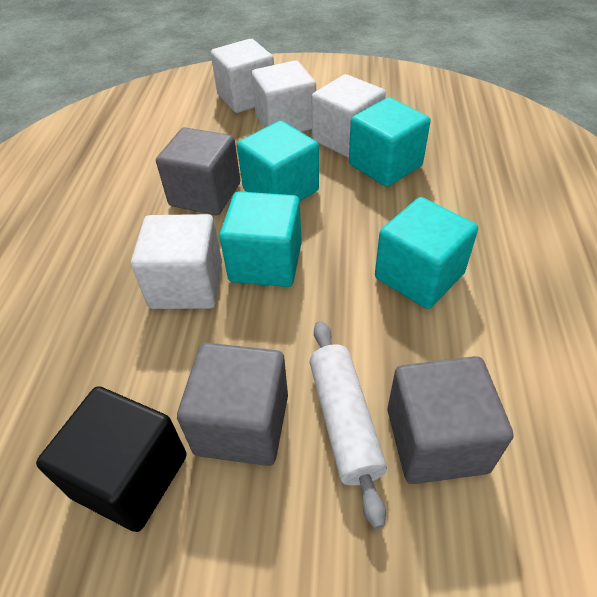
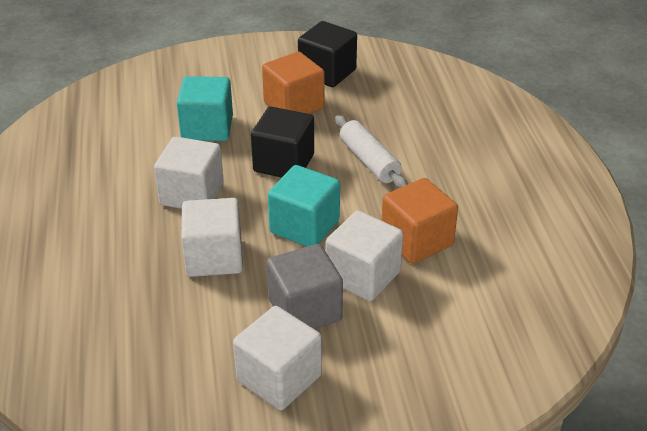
black cube: 1 -> 2
grey cube: 3 -> 1
orange cube: 0 -> 2
turquoise cube: 4 -> 2

